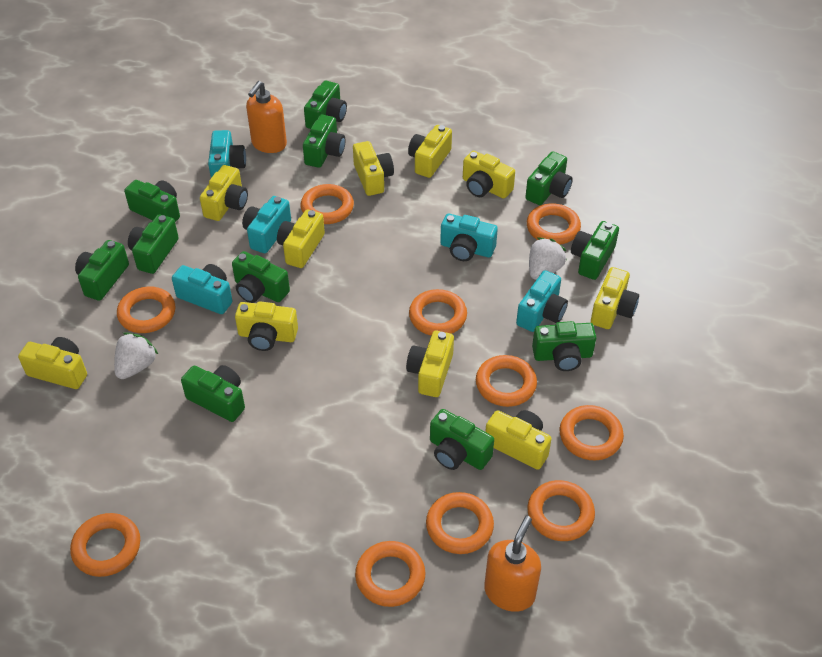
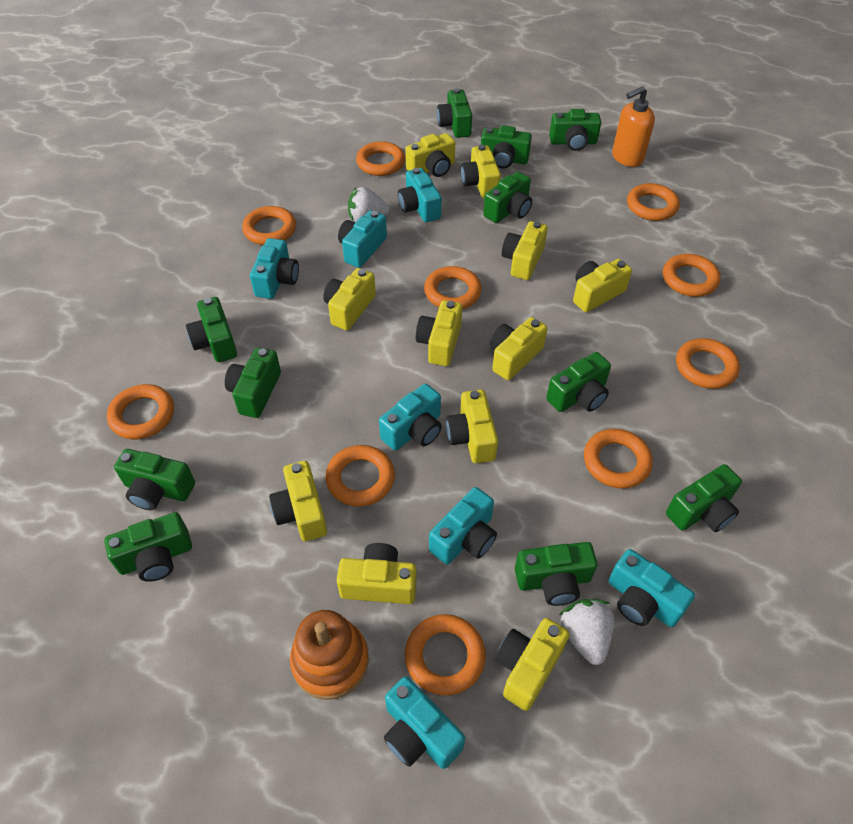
orange soap dispenser: 2 -> 1
orange stacking toy: 0 -> 1
turquoise camera: 5 -> 7
yellow camera: 10 -> 11

